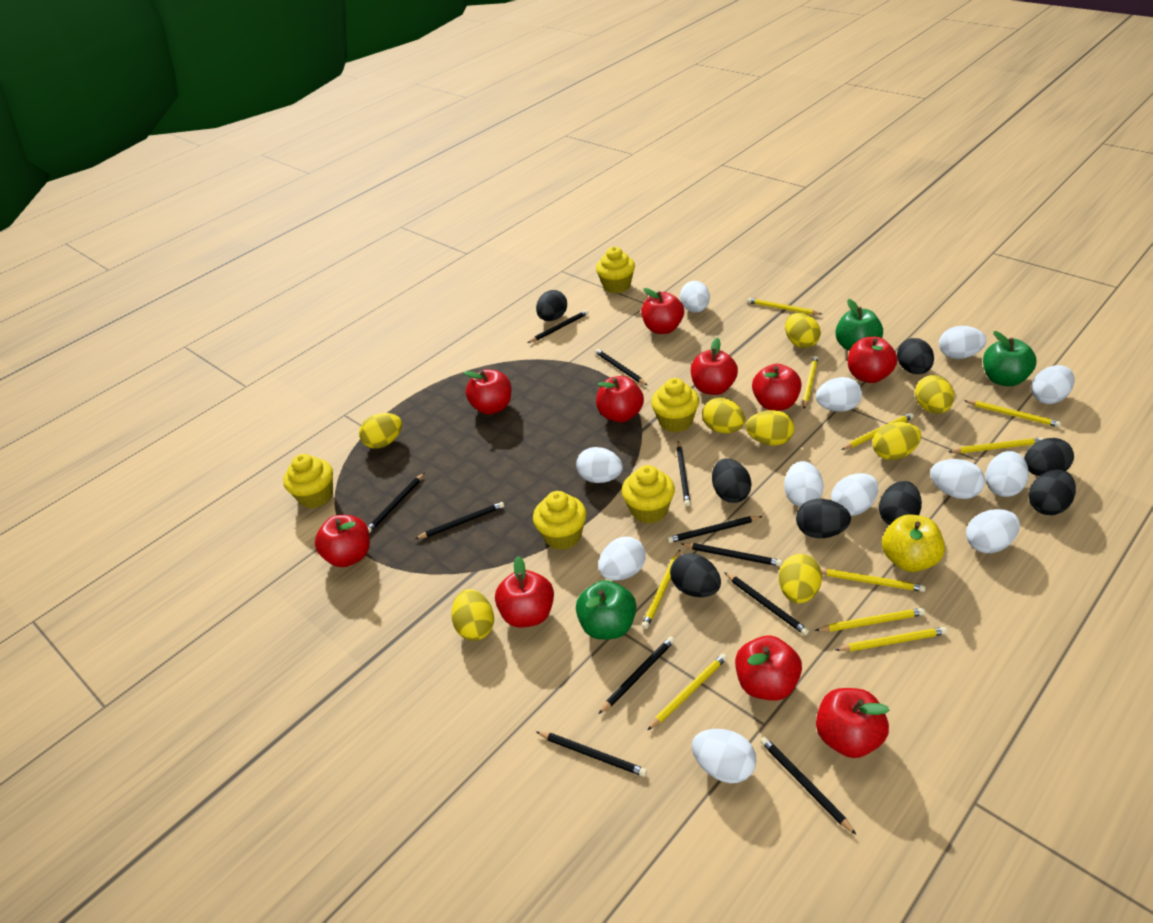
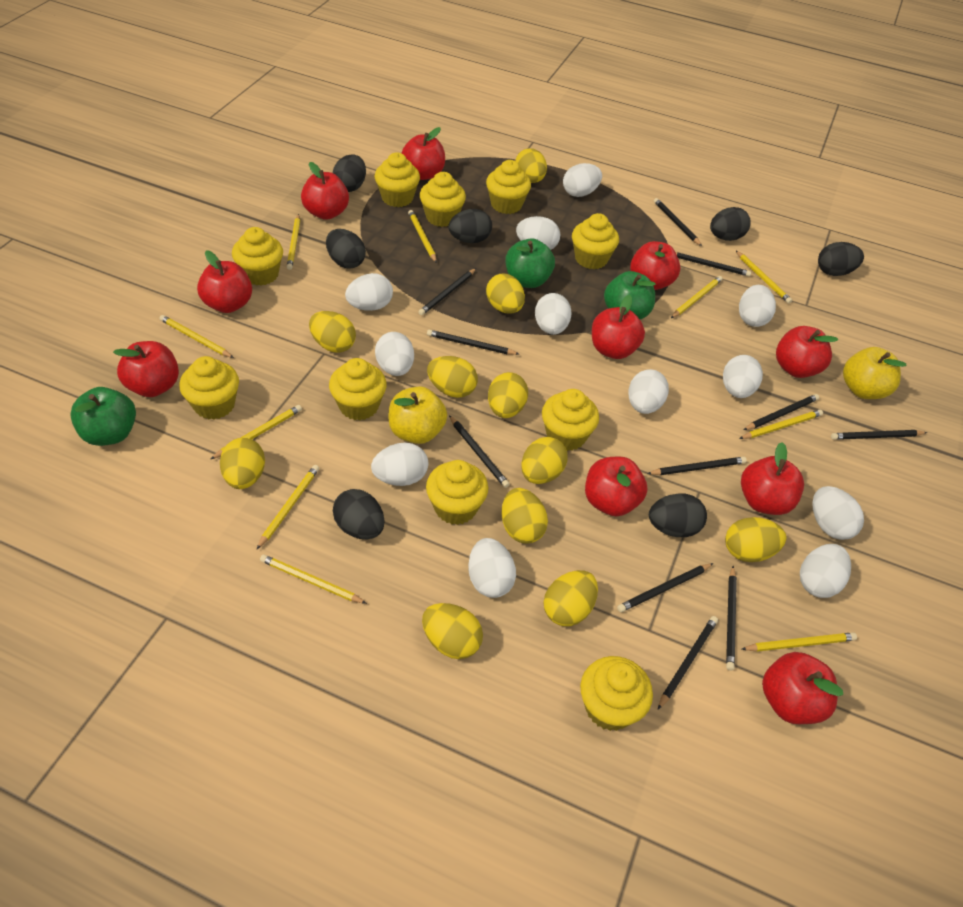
black egg: 8 -> 7
yellow apple: 1 -> 2
yellow cupcake: 5 -> 10
yellow egg: 8 -> 11

